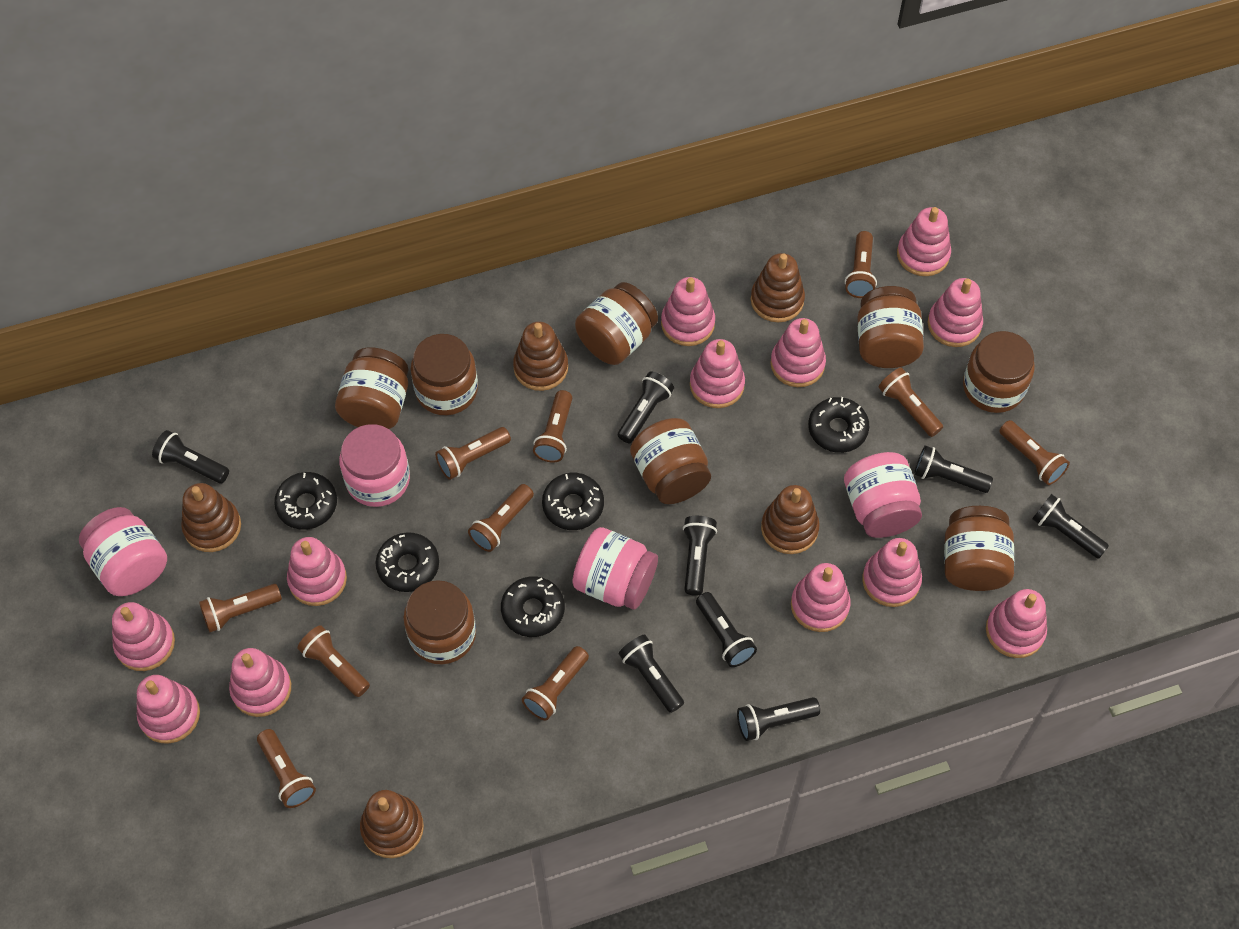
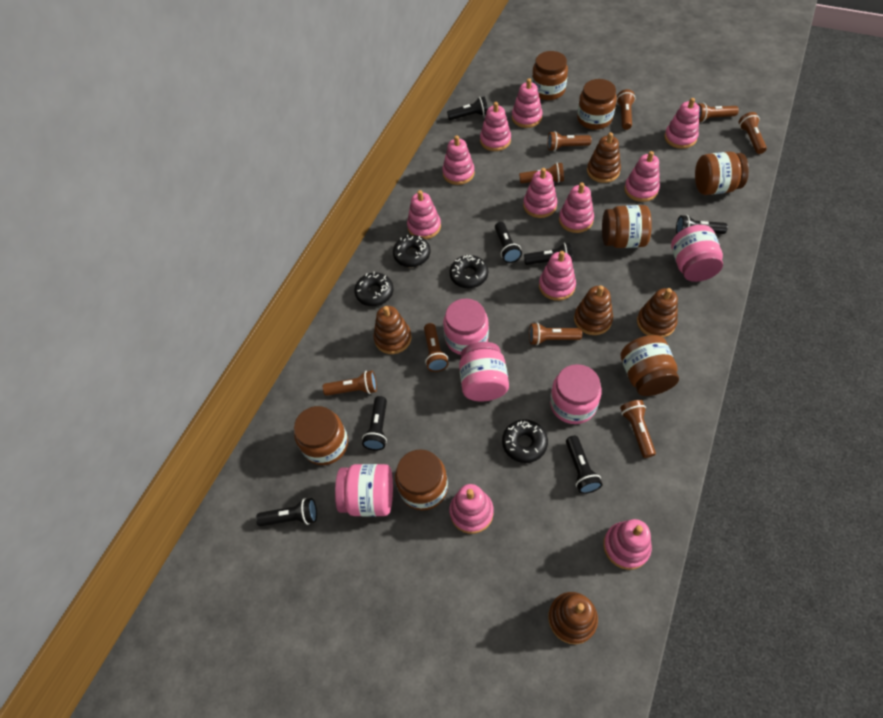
black donut: 5 -> 4
black flashlight: 8 -> 7
brown flashlight: 10 -> 9
brown jar: 8 -> 7
pink jar: 4 -> 5
pink stacking toy: 12 -> 11

